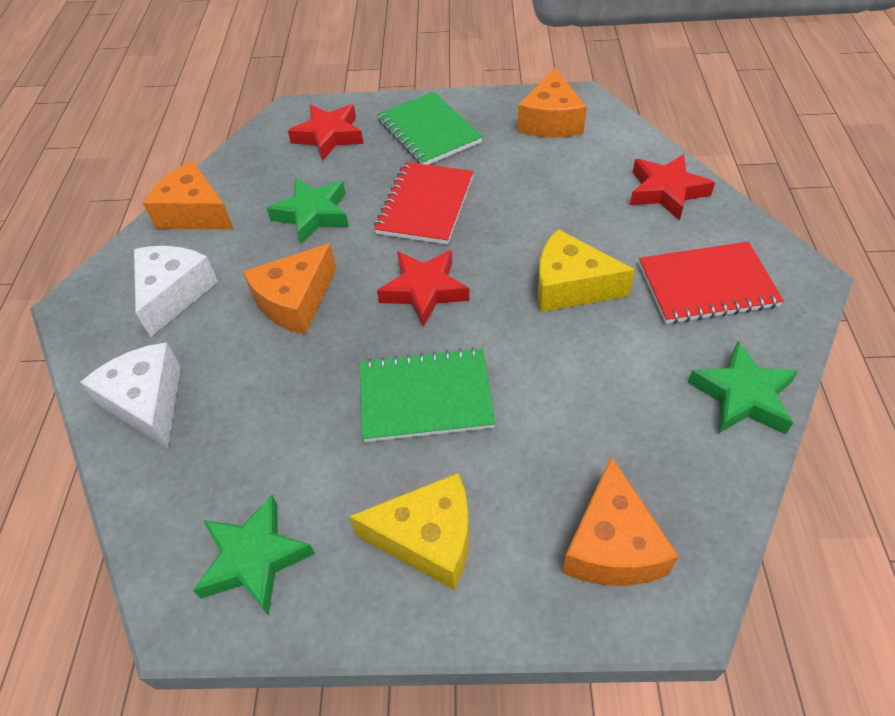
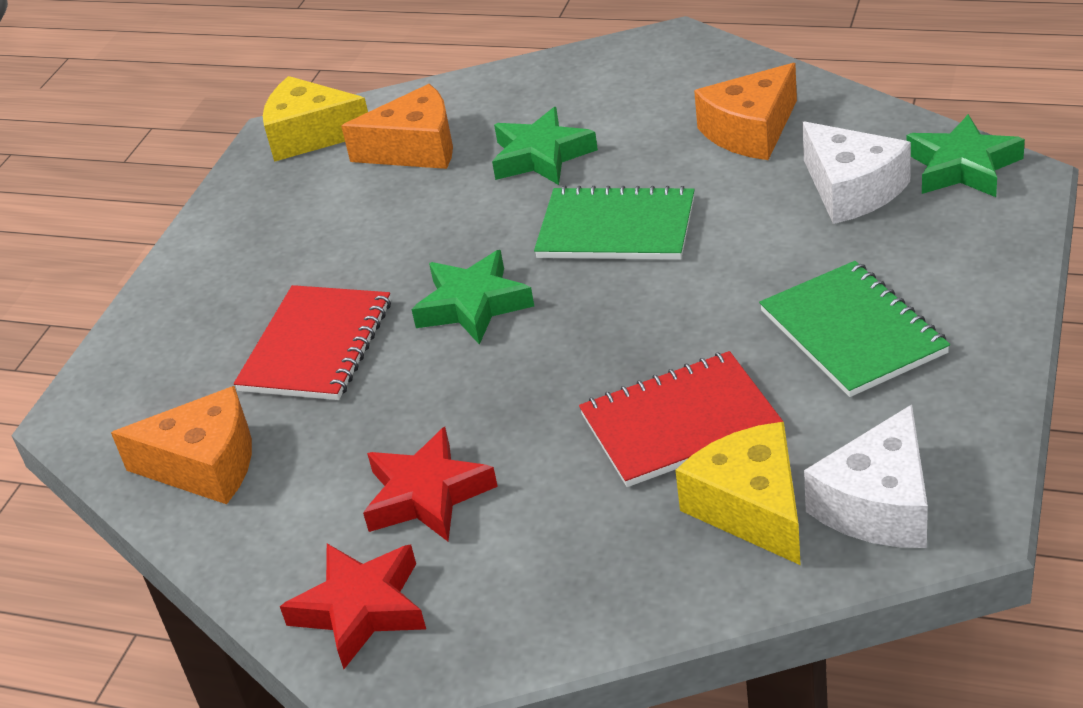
orange cheese: 4 -> 3
red star: 3 -> 2

